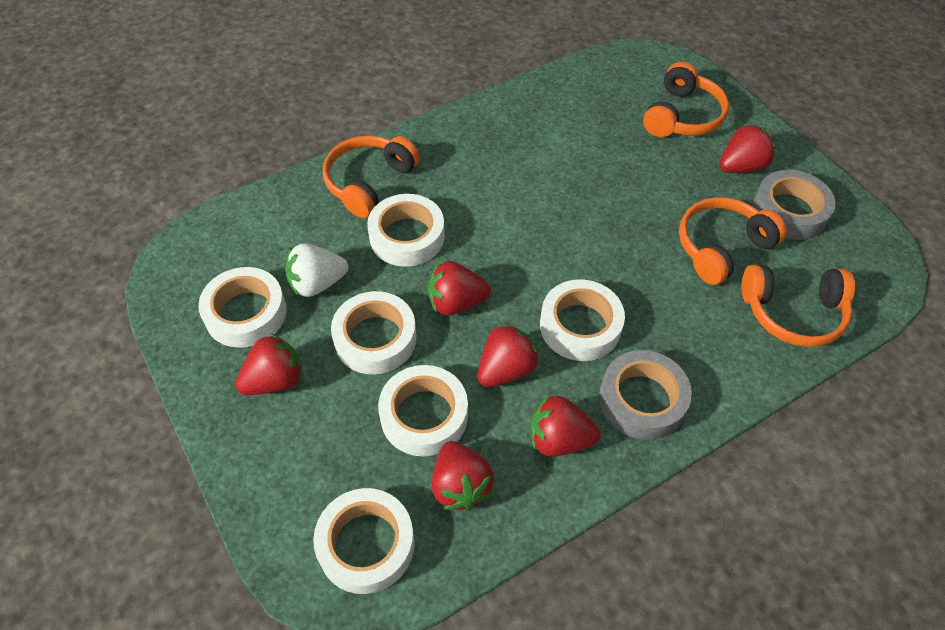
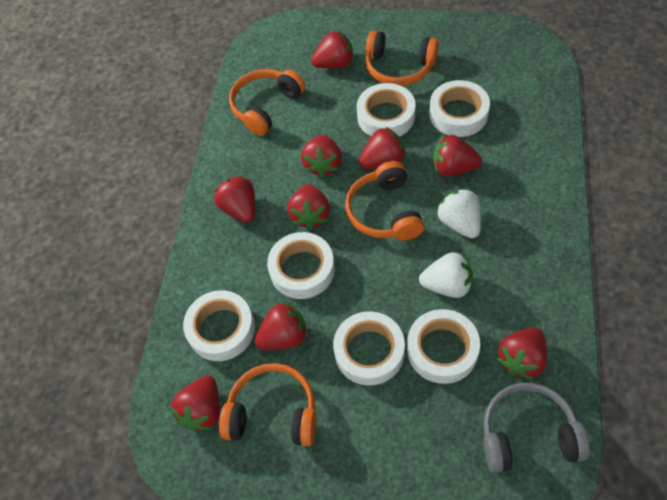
grey headphones: 0 -> 1
grey tape: 2 -> 0
red strawberry: 6 -> 9
white strawberry: 1 -> 2

